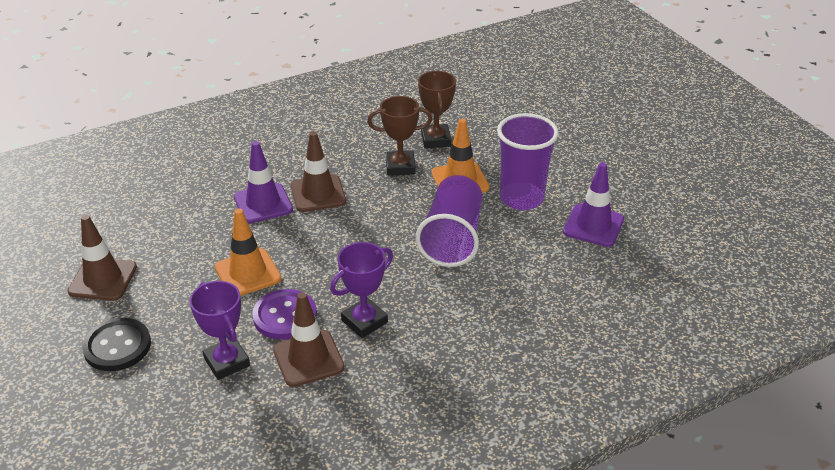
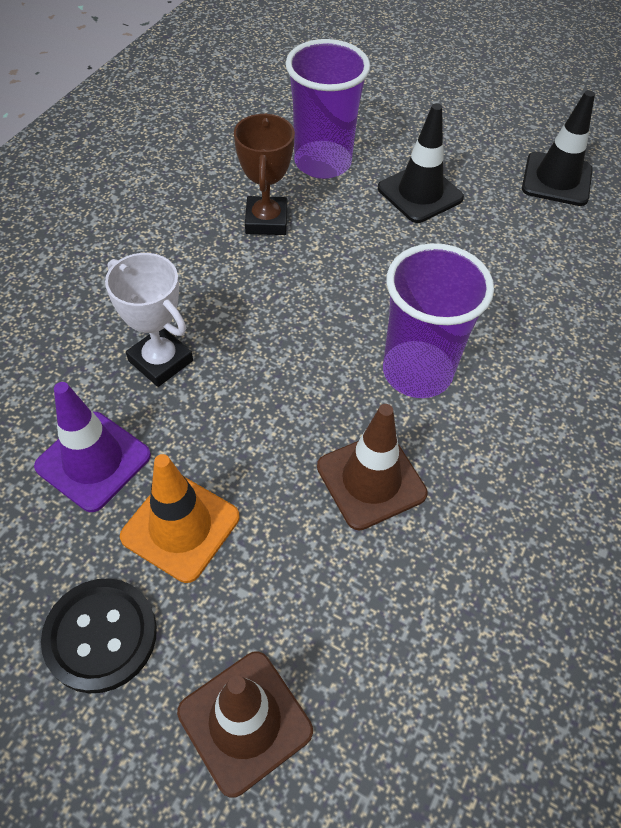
black traffic cone: 0 -> 2
brown traffic cone: 3 -> 2
brown trophy: 2 -> 1
orange traffic cone: 2 -> 1
purple button: 1 -> 0
purple traffic cone: 2 -> 1
purple trophy: 2 -> 0
white trophy: 0 -> 1

